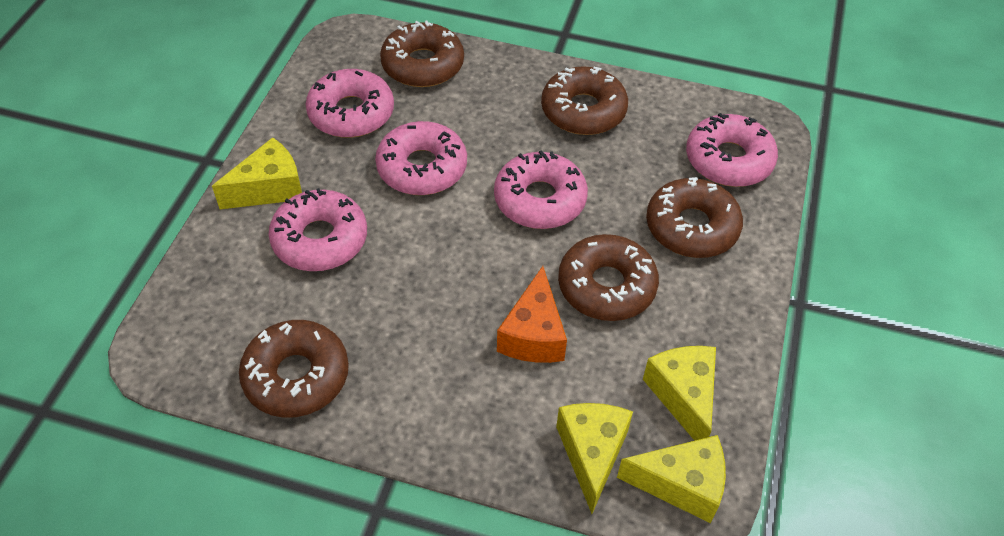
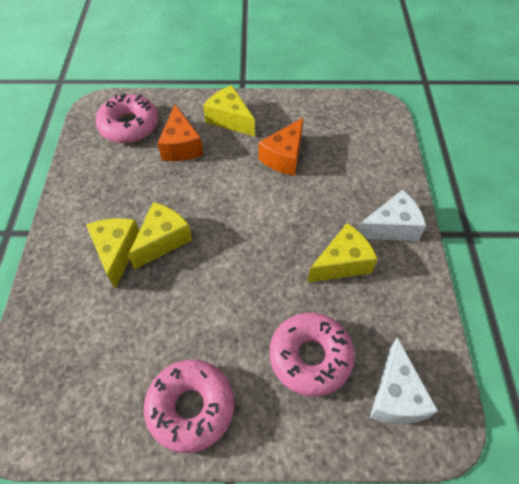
brown donut: 5 -> 0
orange cheese: 1 -> 2
pink donut: 5 -> 3
white cheese: 0 -> 2

